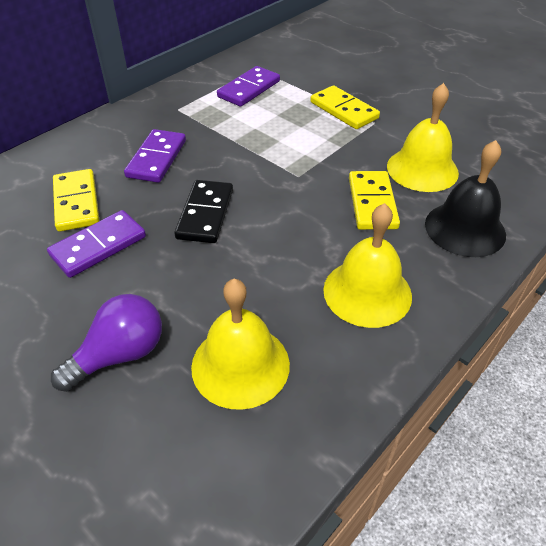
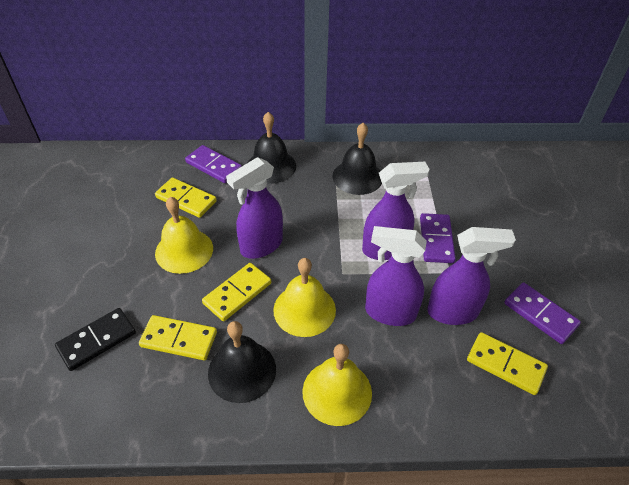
black bell: 1 -> 3
purple light bulb: 1 -> 0
purple spray bottle: 0 -> 4
yellow domino: 3 -> 4

